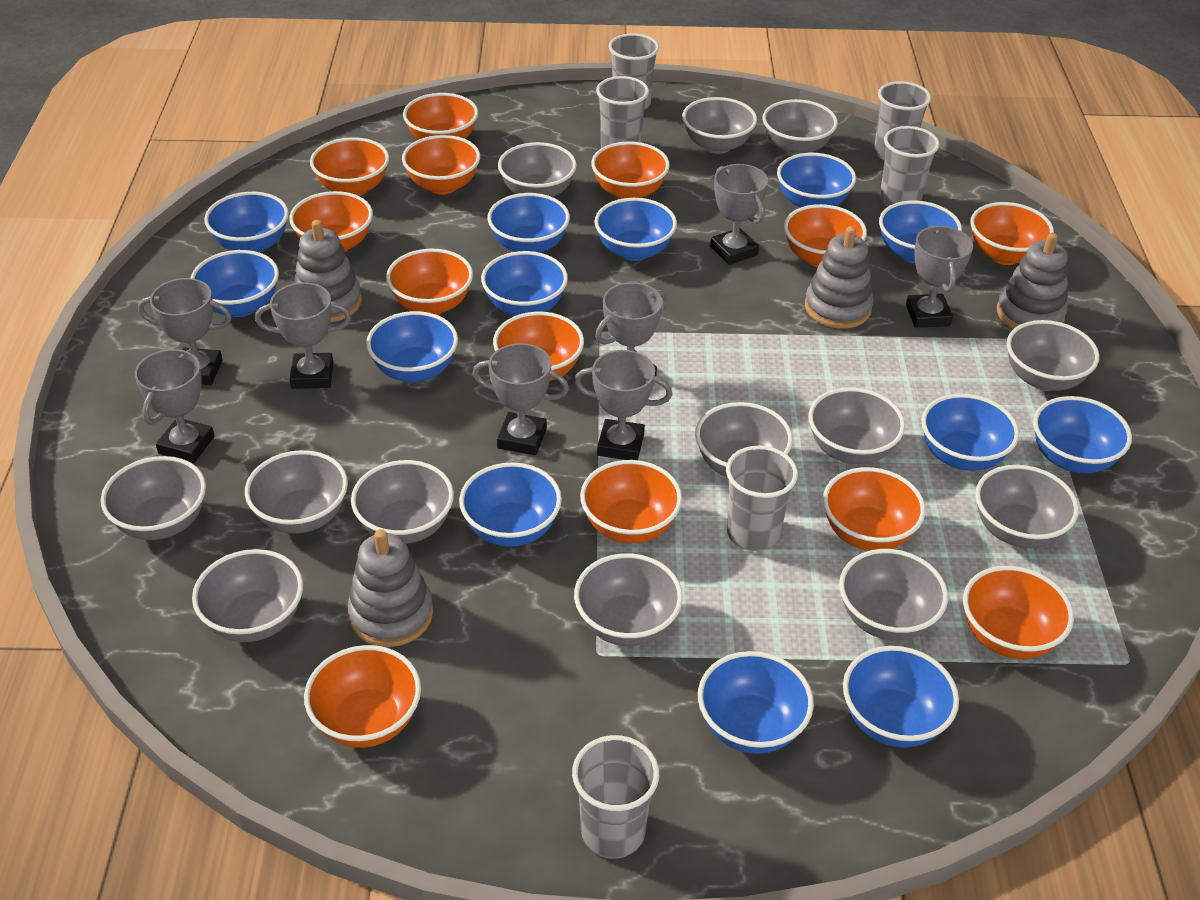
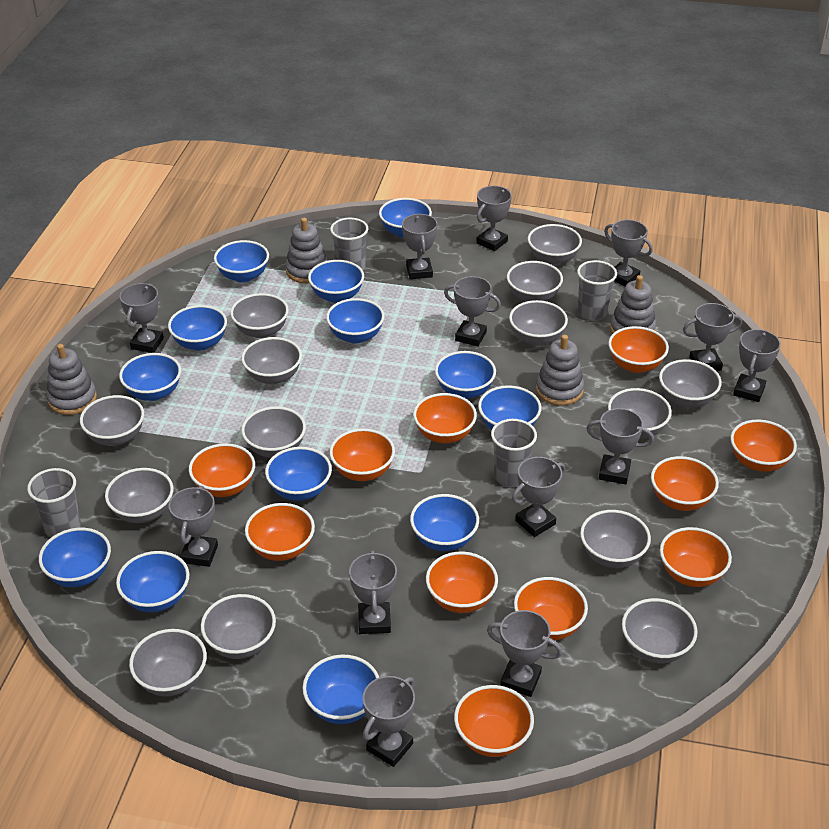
grey bowl: 13 -> 14
grey cup: 6 -> 4
grey trophy: 8 -> 13
orange bowl: 13 -> 11

